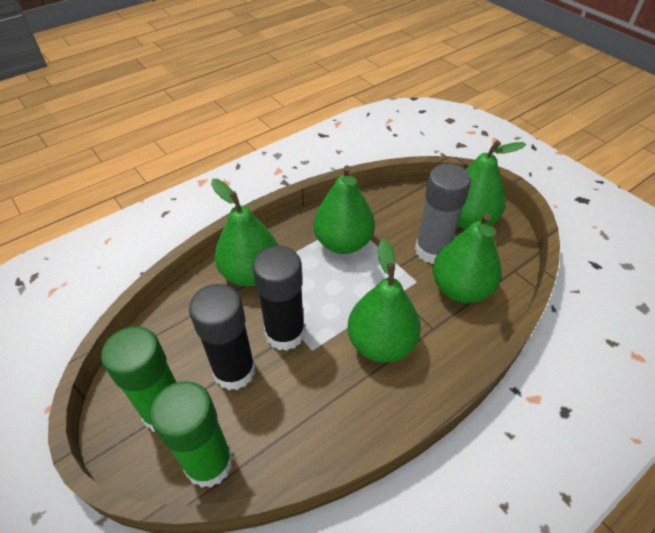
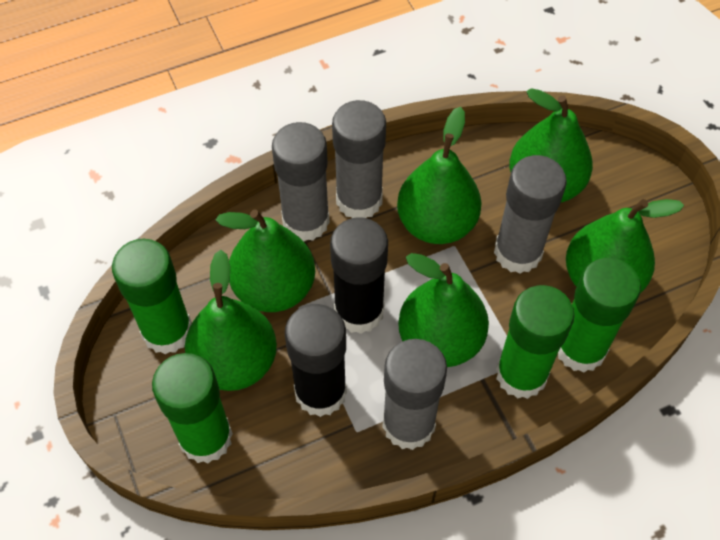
green glue stick: 2 -> 4
green pear: 5 -> 6
grey glue stick: 1 -> 4

